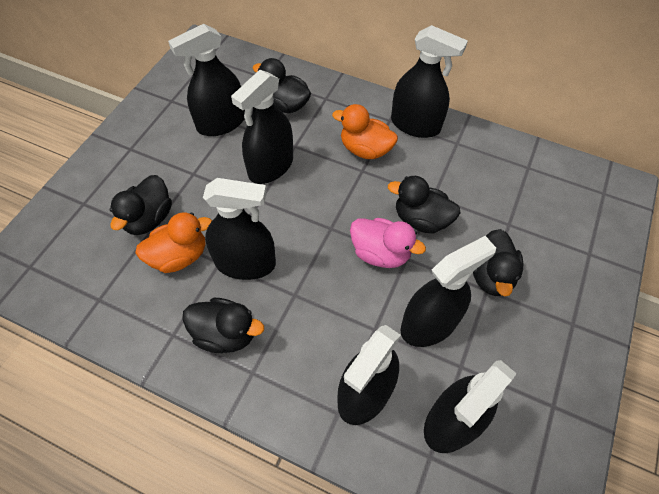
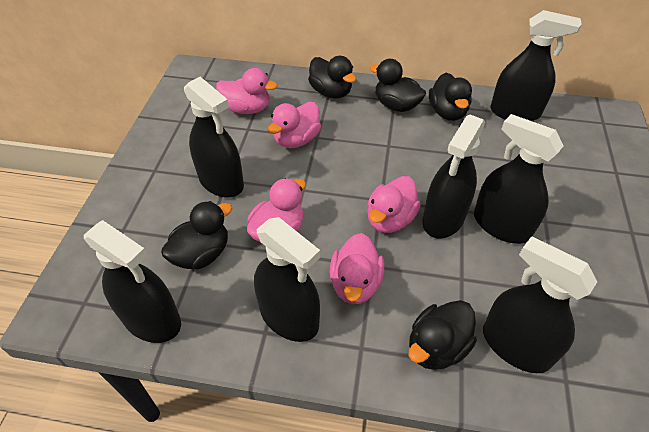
orange duck: 2 -> 0
pink duck: 1 -> 5

